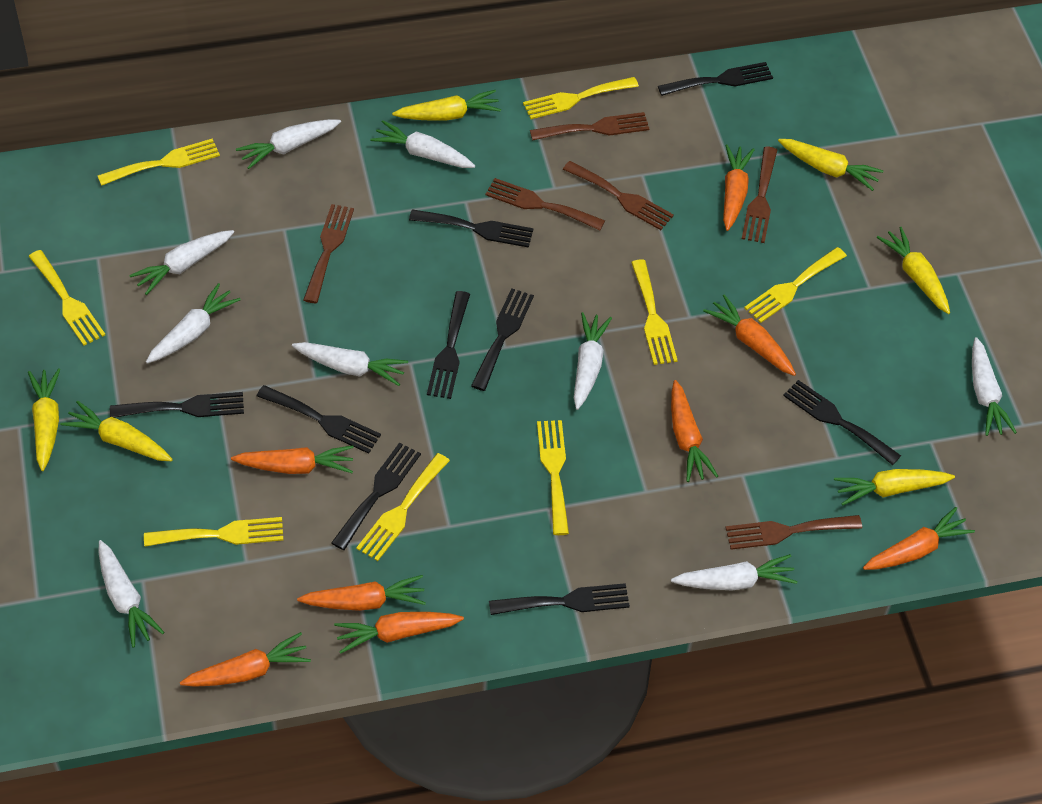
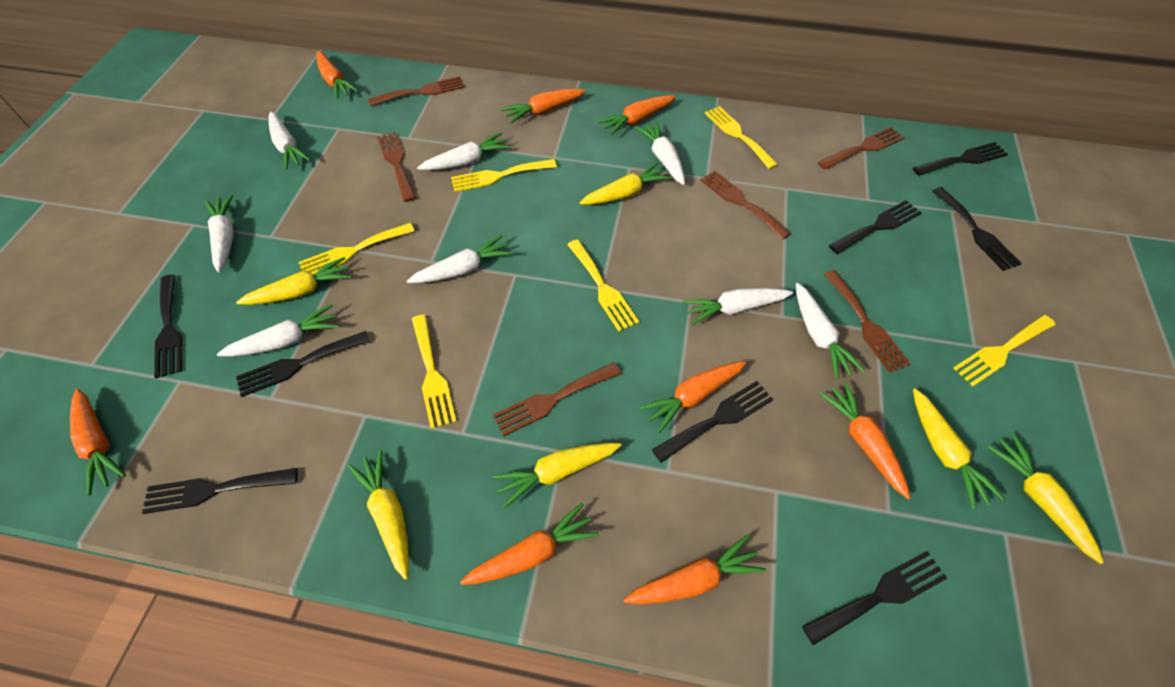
black fork: 9 -> 8
white carrot: 9 -> 8
yellow fork: 8 -> 6

